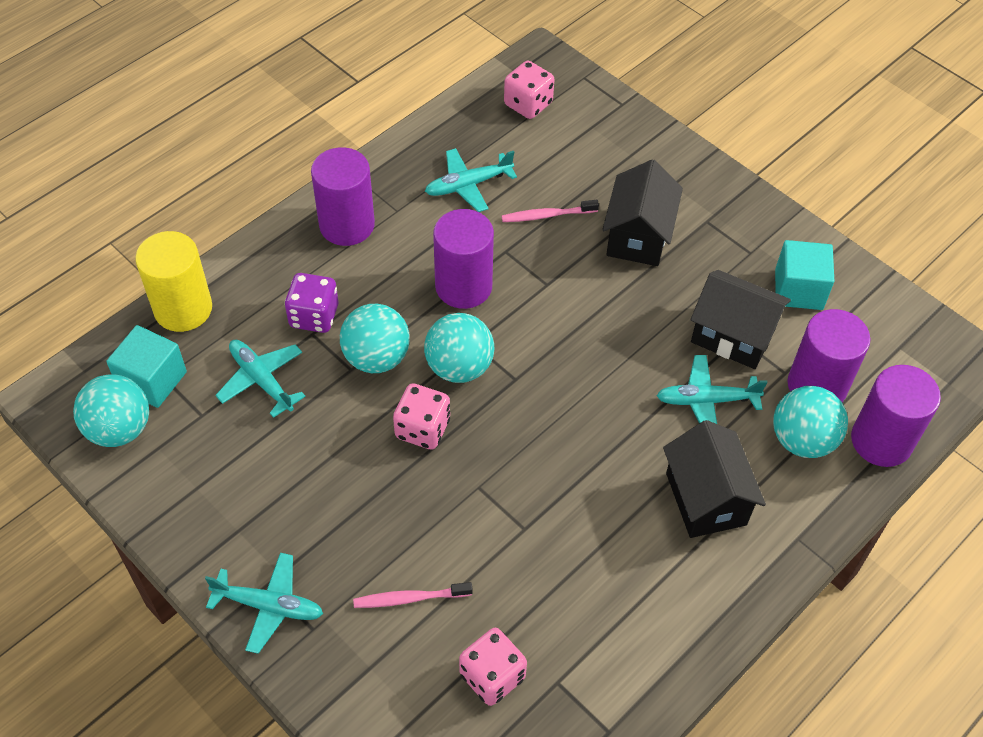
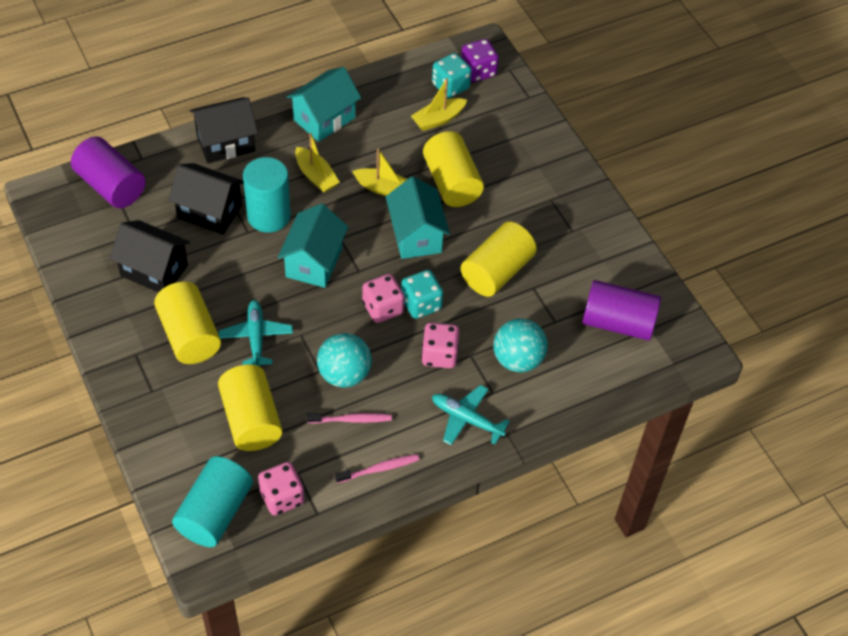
purple cylinder: 4 -> 2
turquoise ball: 4 -> 2
turquoise cube: 2 -> 0
turquoise cylinder: 0 -> 2
turquoise dice: 0 -> 2
turquoise house: 0 -> 3
turquoise plane: 4 -> 2
yellow boat: 0 -> 3
yellow cylinder: 1 -> 4

